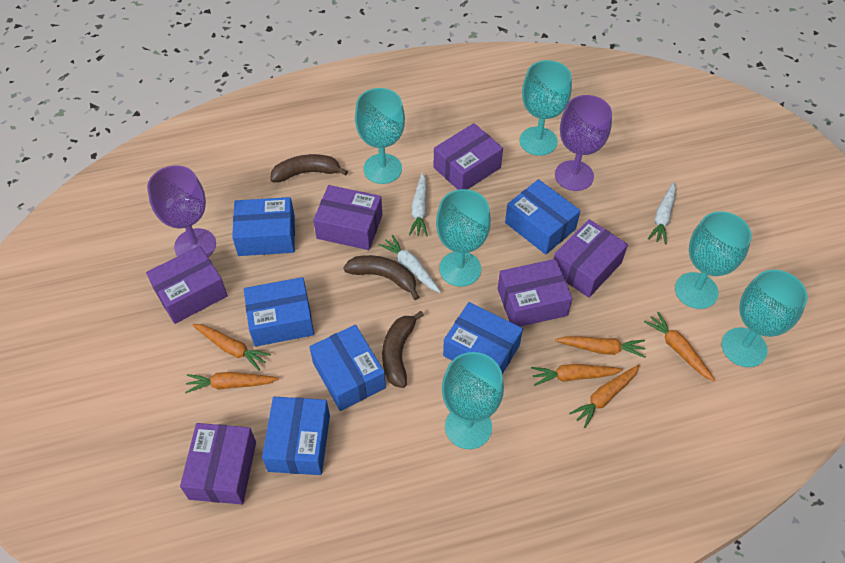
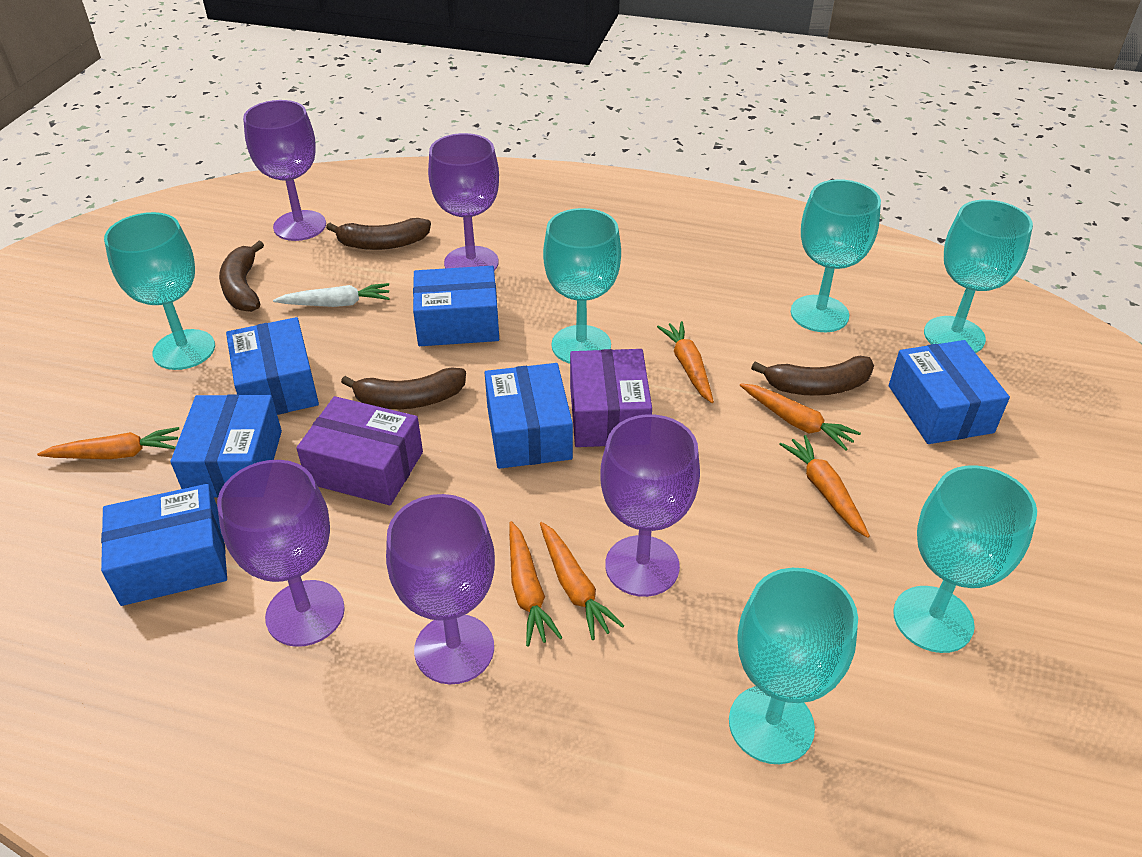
brown banana: 3 -> 4
purple box: 6 -> 2
purple goblet: 2 -> 5
white carrot: 3 -> 1

